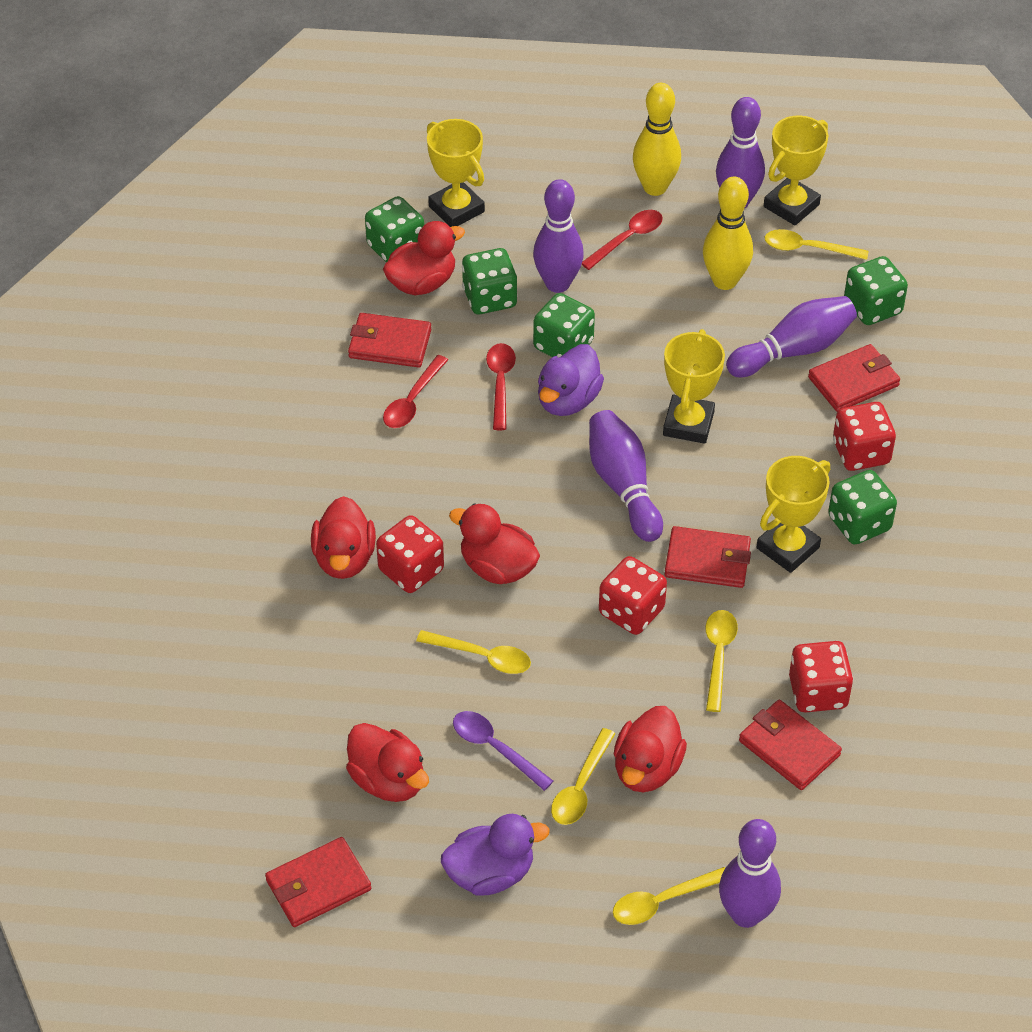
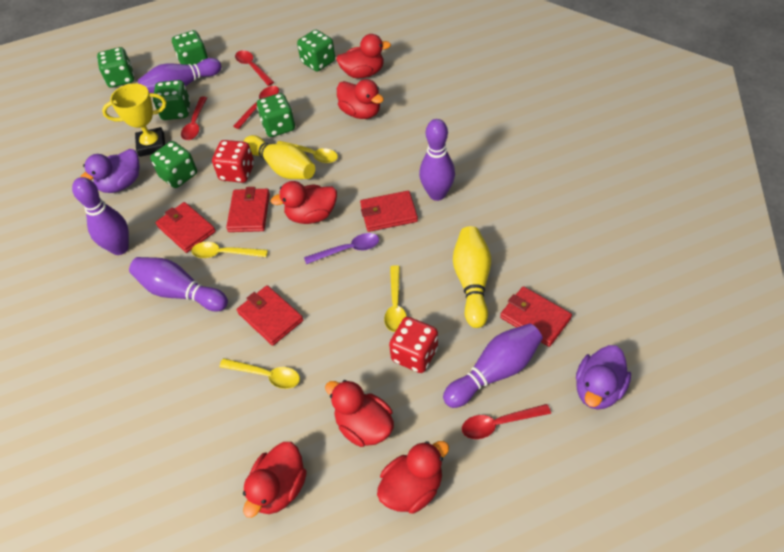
green dice: 5 -> 6
red dice: 4 -> 2
red duck: 5 -> 6
red spoon: 3 -> 4
yellow spoon: 5 -> 4
yellow trophy: 4 -> 1

